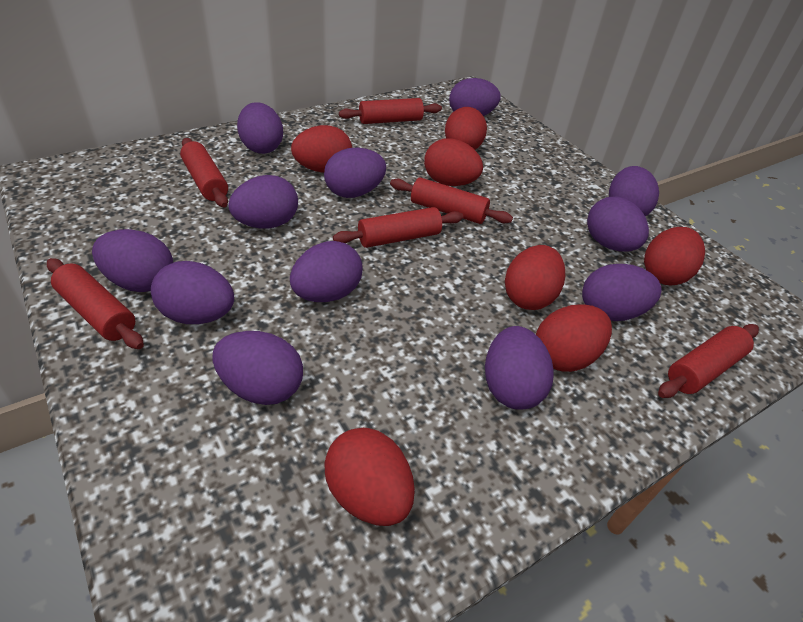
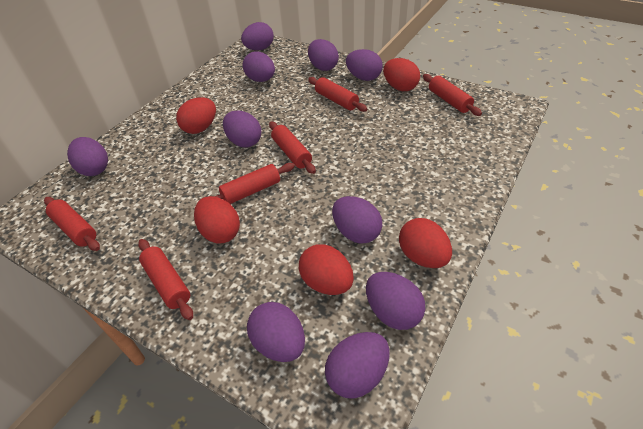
purple egg: 12 -> 10
red egg: 7 -> 5

